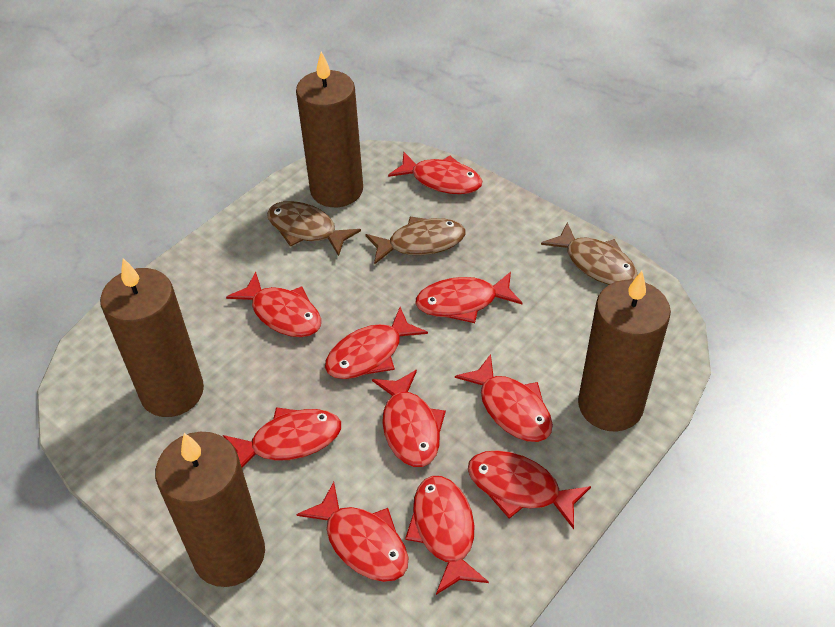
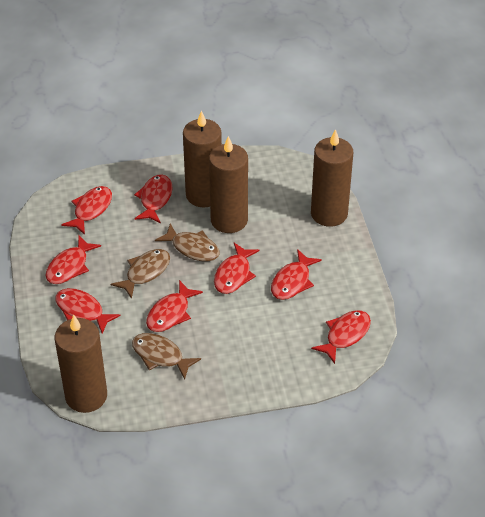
red fish: 10 -> 8

